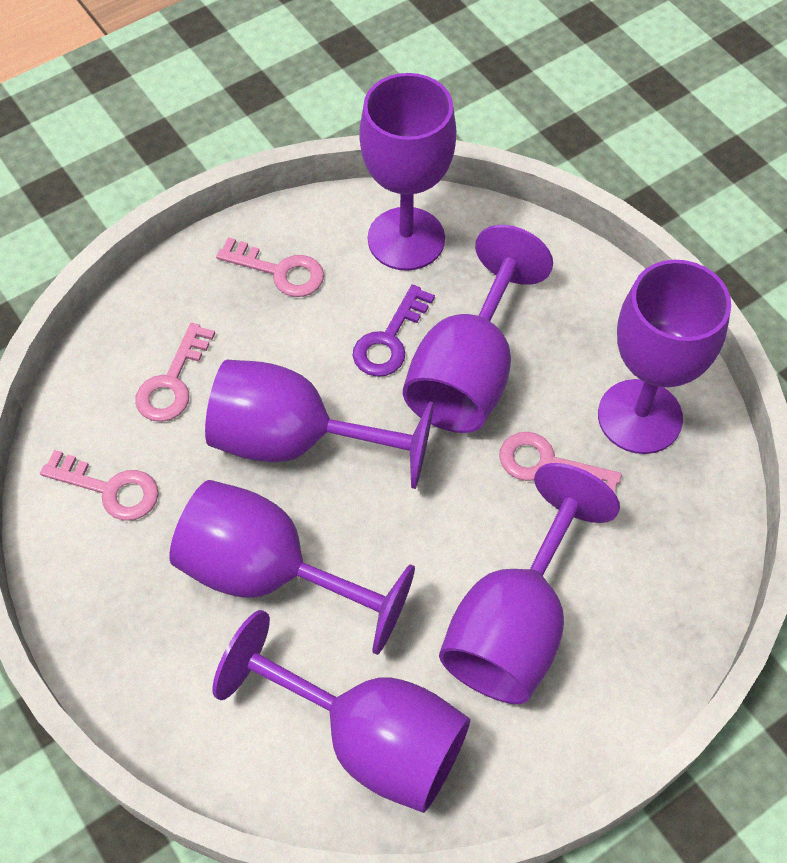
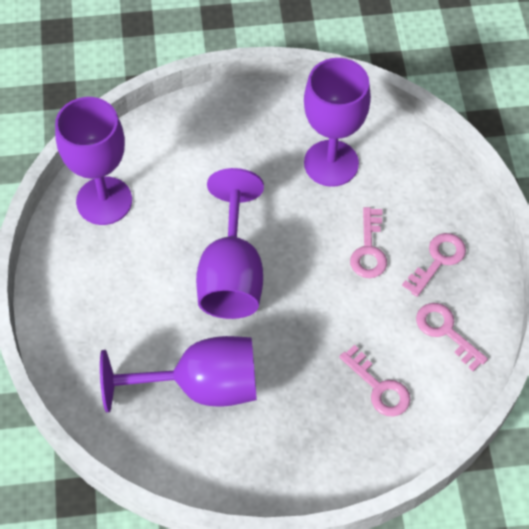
purple goblet: 7 -> 4
purple key: 1 -> 0

